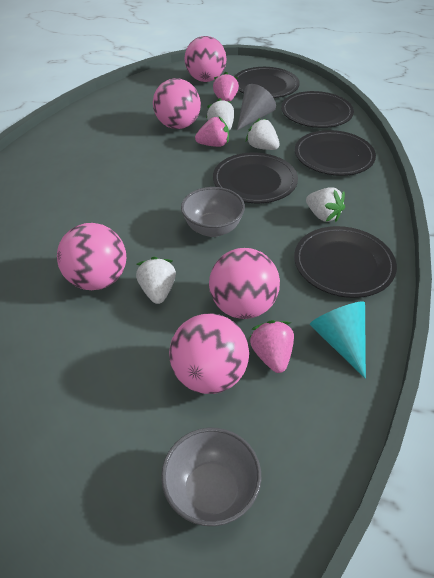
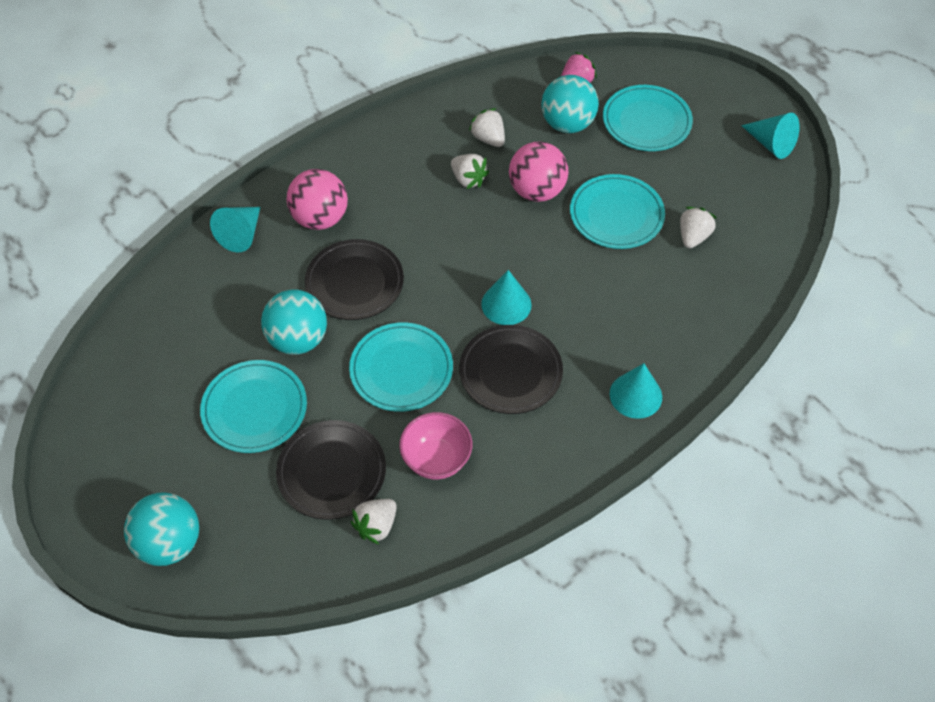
black plate: 5 -> 3
grey bowl: 2 -> 0
grey cone: 1 -> 0
pink ball: 5 -> 2
pink bowl: 0 -> 1
pink strawberry: 3 -> 1
turquoise ball: 0 -> 3
turquoise cone: 1 -> 4
turquoise plate: 0 -> 4

